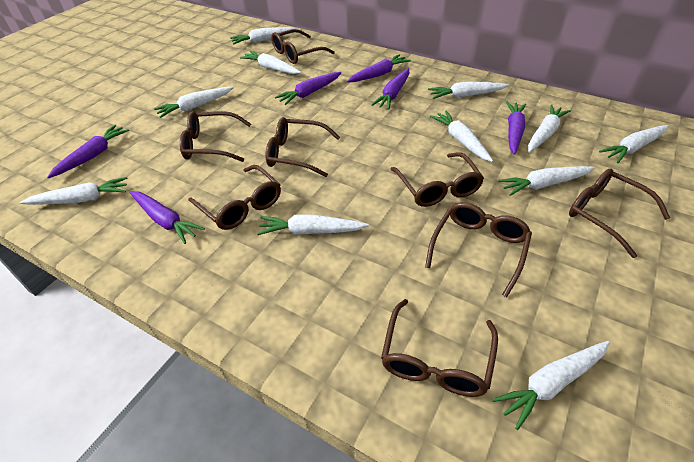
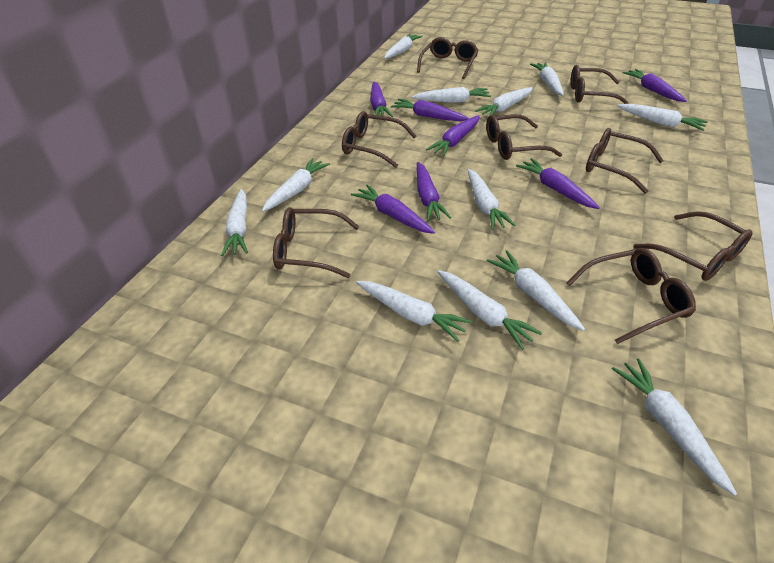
purple carrot: 6 -> 7
white carrot: 11 -> 12

